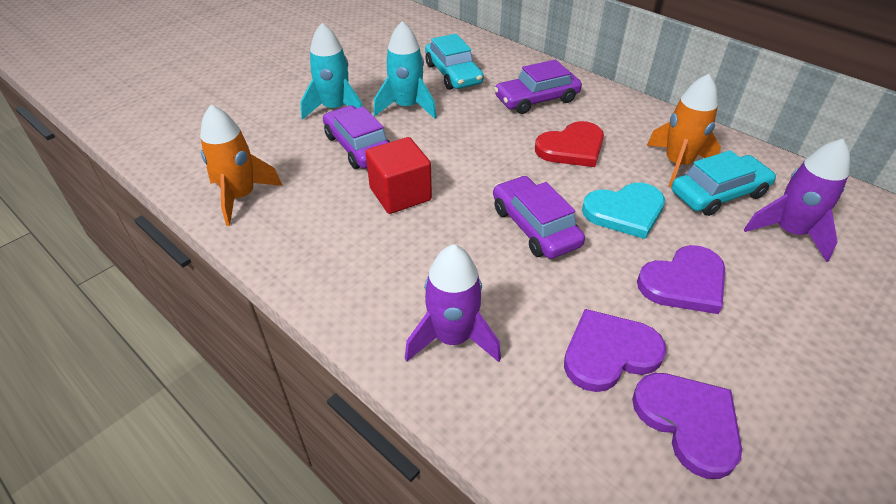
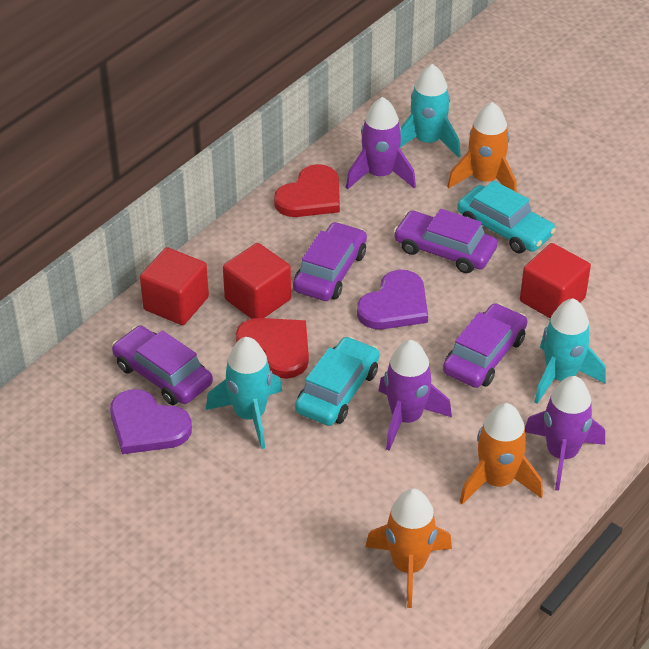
orange rocket: 2 -> 3
purple car: 3 -> 4
purple heart: 3 -> 2
purple rocket: 2 -> 3
red cube: 1 -> 3
red heart: 1 -> 2
turquoise heart: 1 -> 0
turquoise rocket: 2 -> 3

